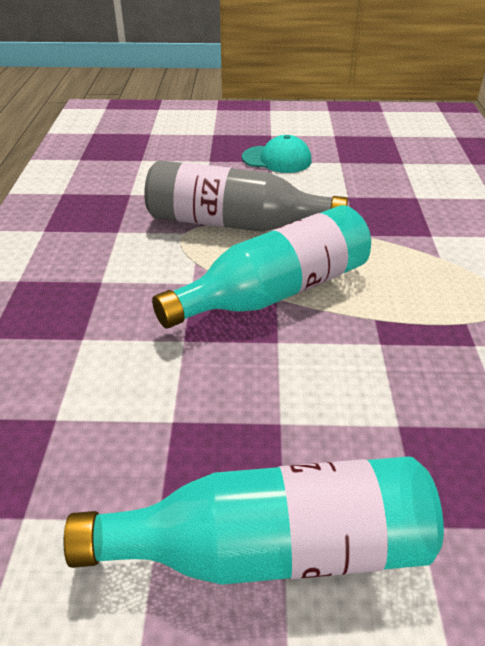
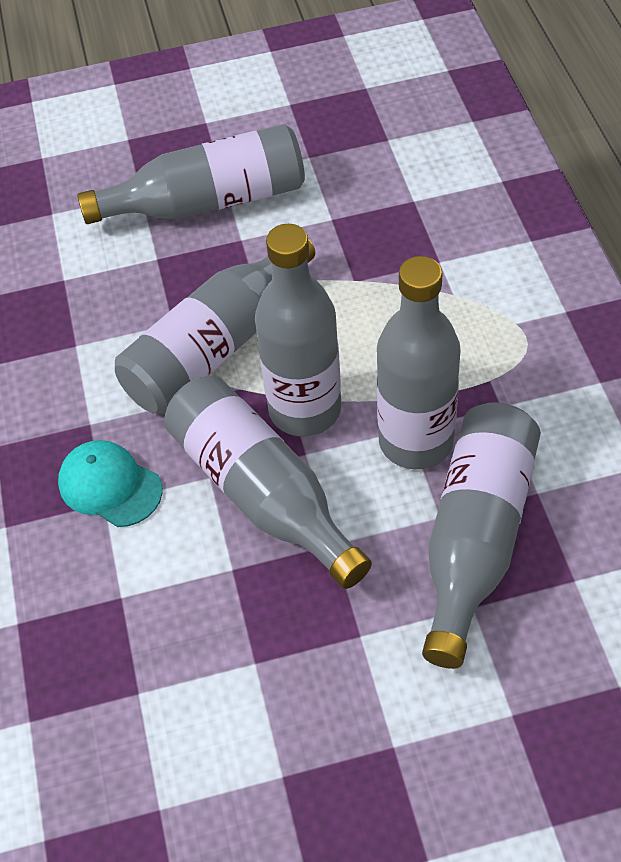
grey bottle: 1 -> 6
turquoise bottle: 2 -> 0

